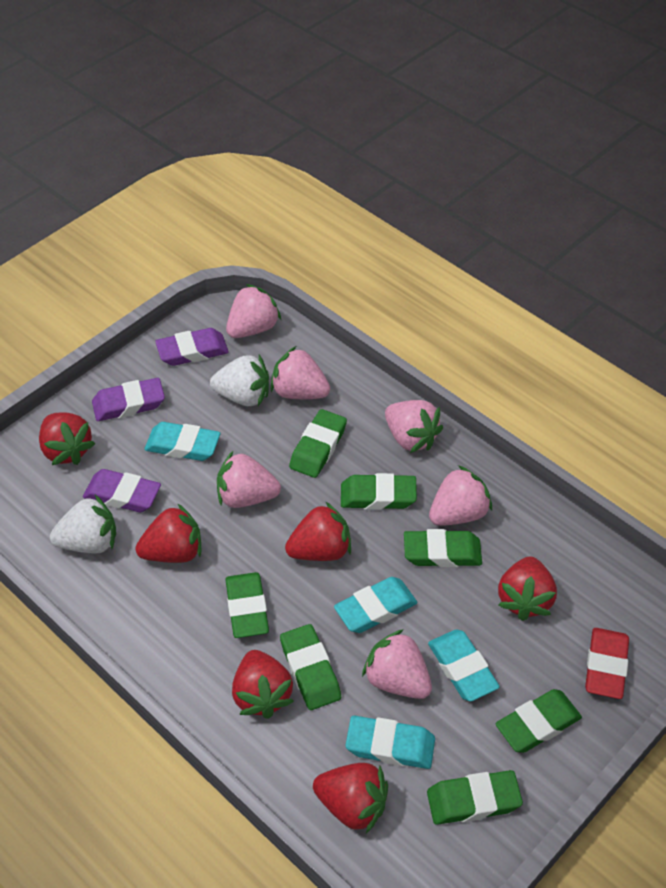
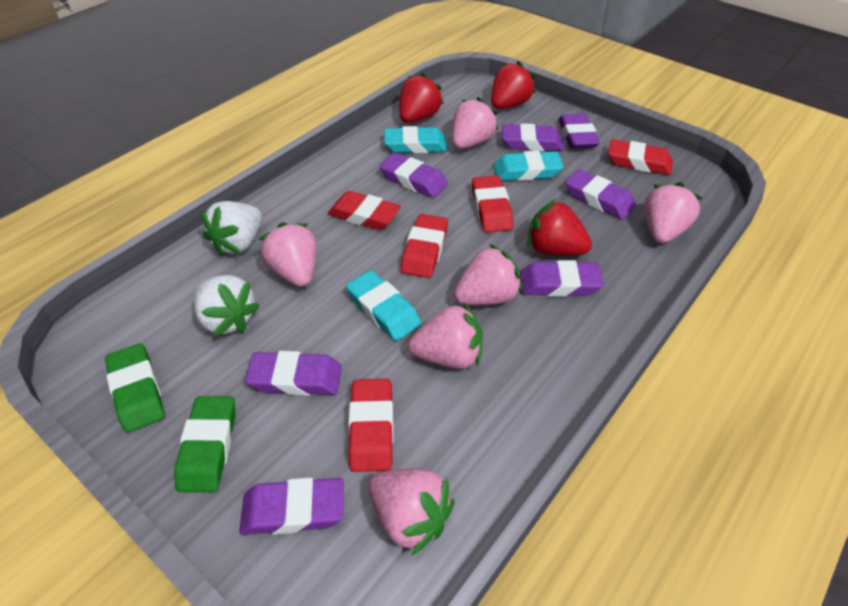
green eraser: 7 -> 2
purple eraser: 3 -> 7
red eraser: 1 -> 5
red strawberry: 6 -> 3
turquoise eraser: 4 -> 3

